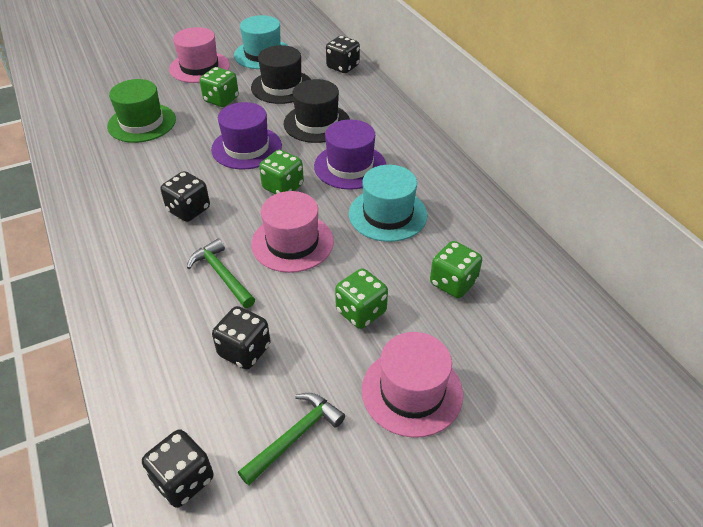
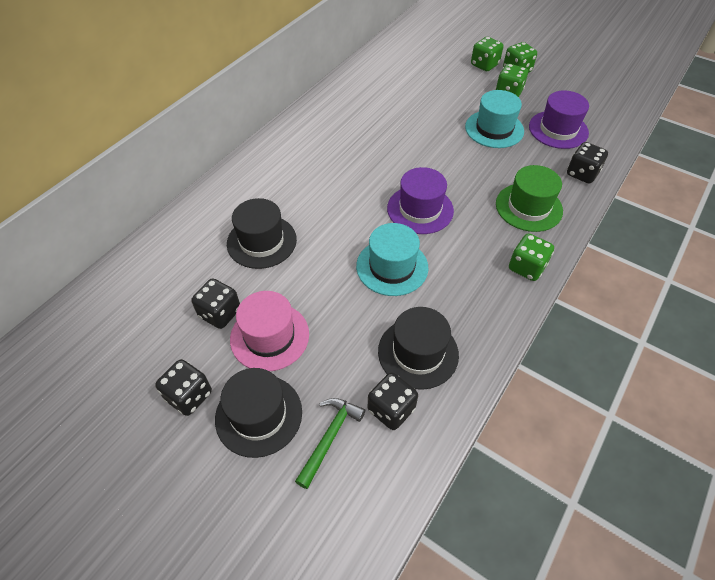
black hat: 2 -> 3
green hammer: 2 -> 1
pink hat: 3 -> 1

